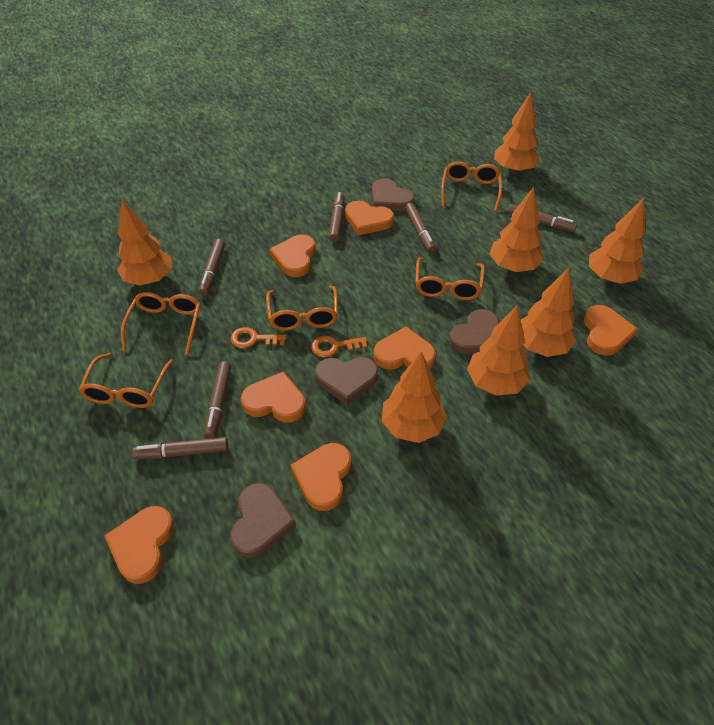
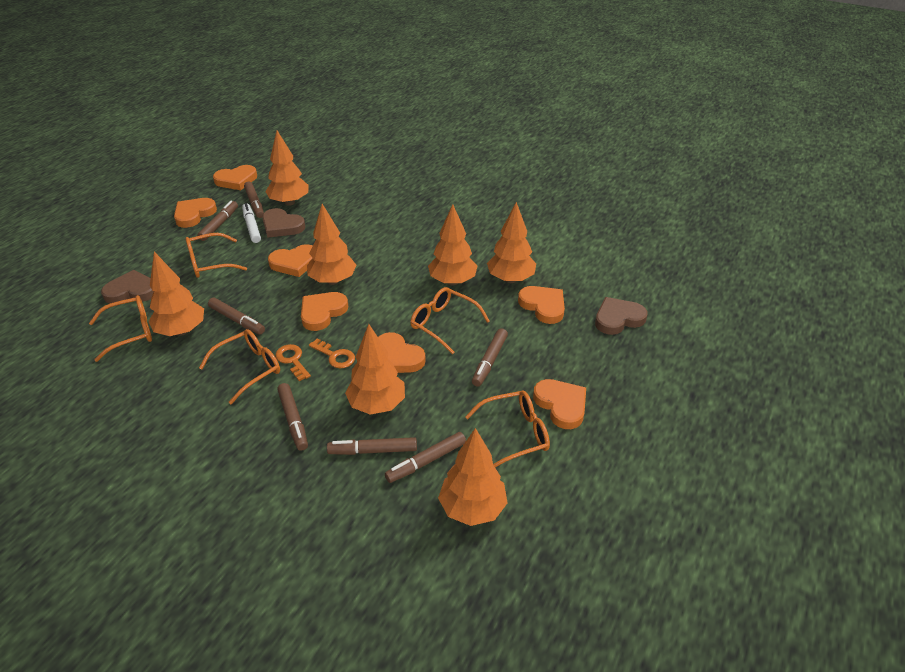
brown heart: 4 -> 3
brown marker: 6 -> 7
white marker: 0 -> 1

